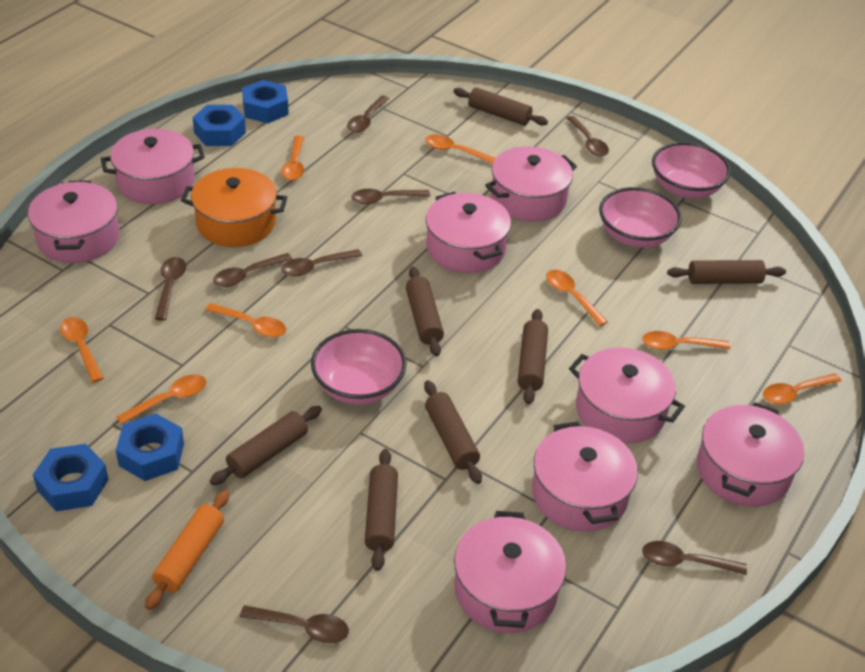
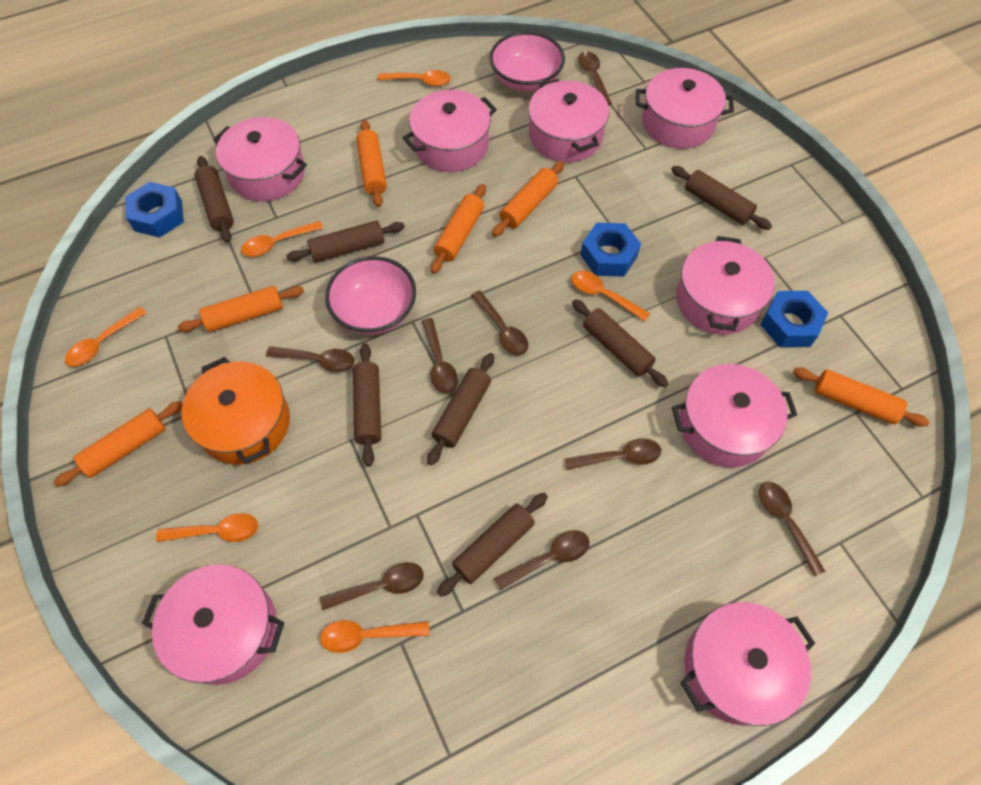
blue nut: 4 -> 3
orange rolling pin: 1 -> 6
orange spoon: 8 -> 6
pink bowl: 3 -> 2

